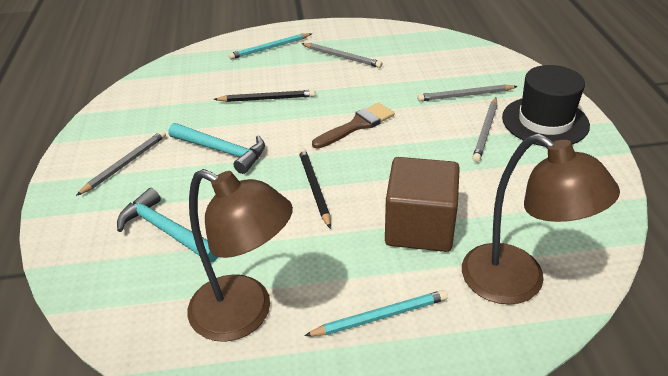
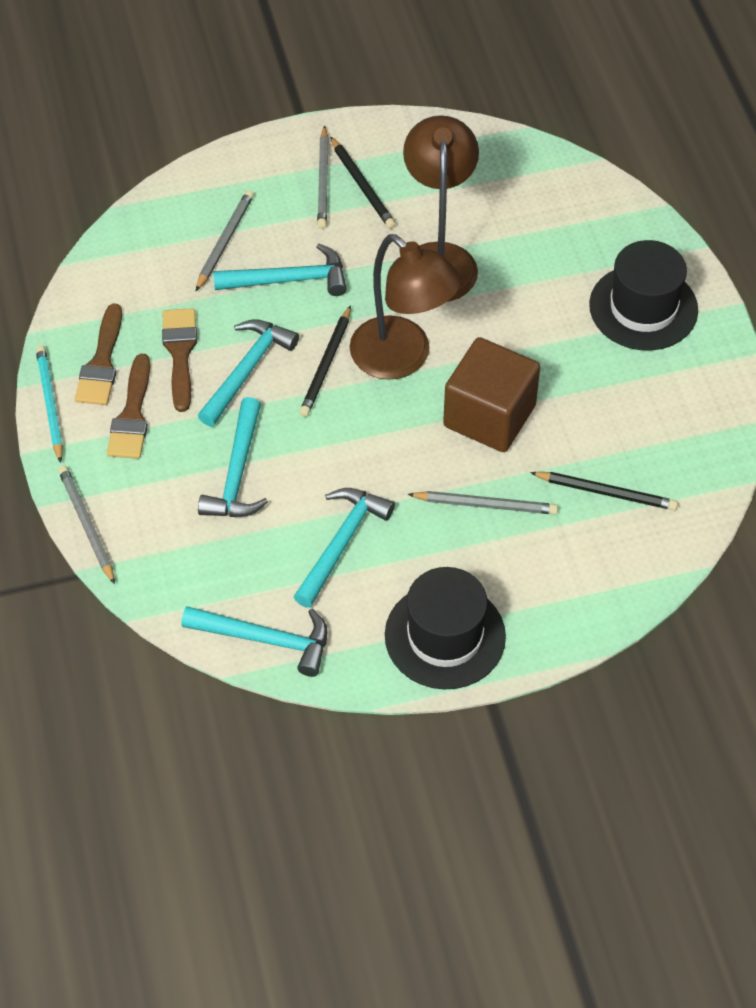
black hat: 1 -> 2
black pencil: 2 -> 3
brown brush: 1 -> 3
turquoise hammer: 2 -> 5
turquoise pencil: 2 -> 1

